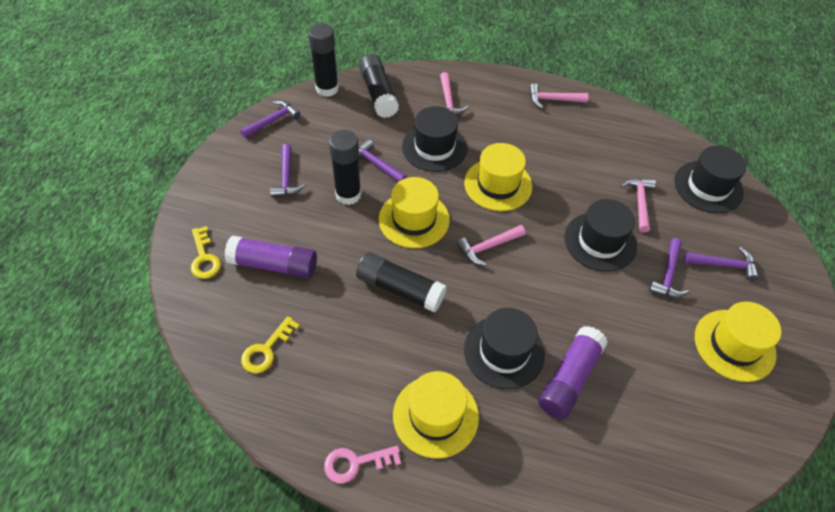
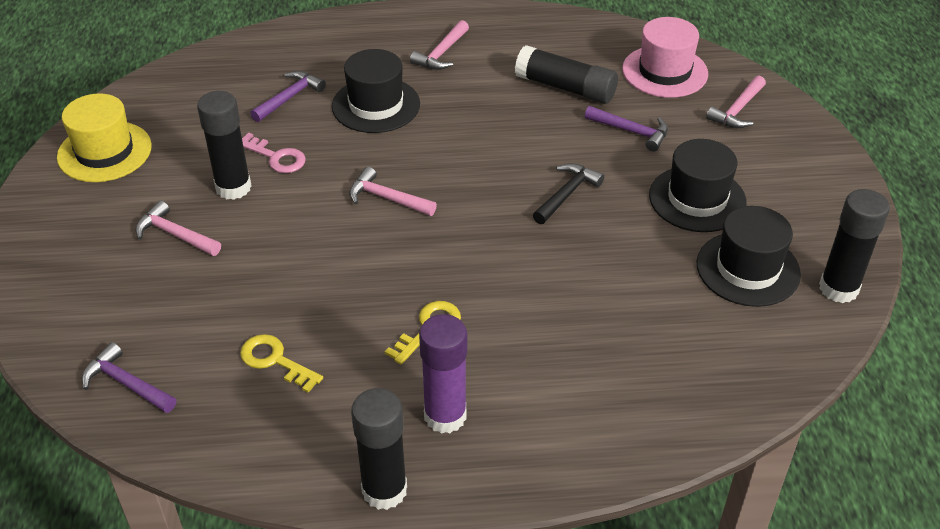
black hammer: 0 -> 1
black hat: 4 -> 3
pink hat: 0 -> 1
purple glue stick: 2 -> 1
purple hammer: 5 -> 3
yellow hat: 4 -> 1

